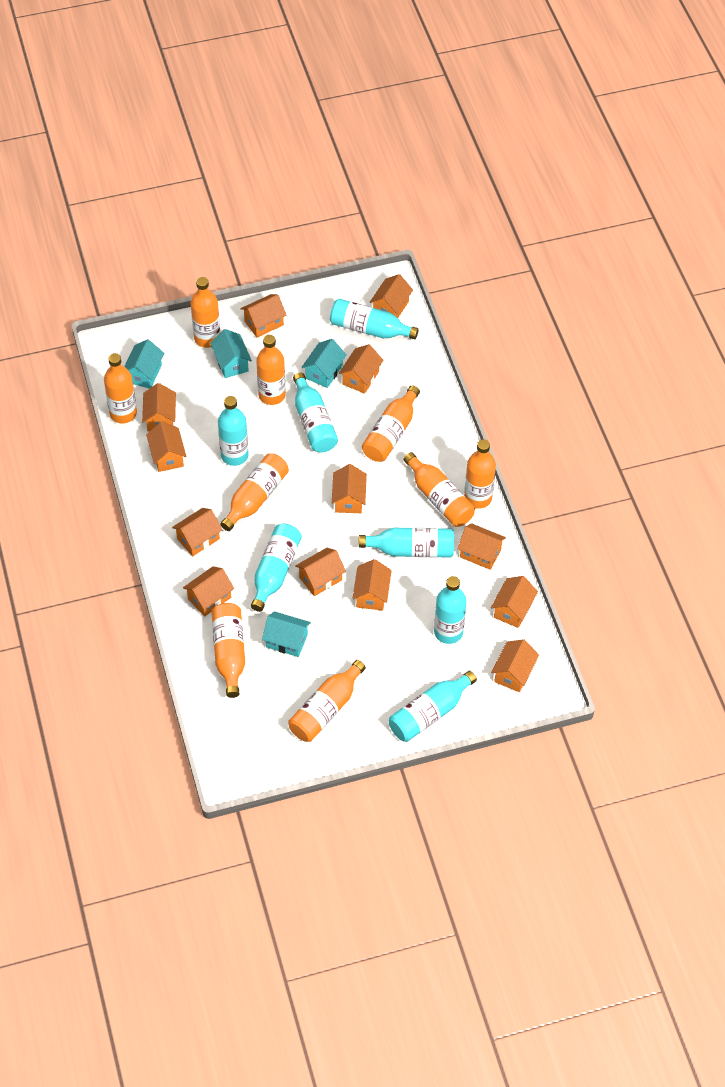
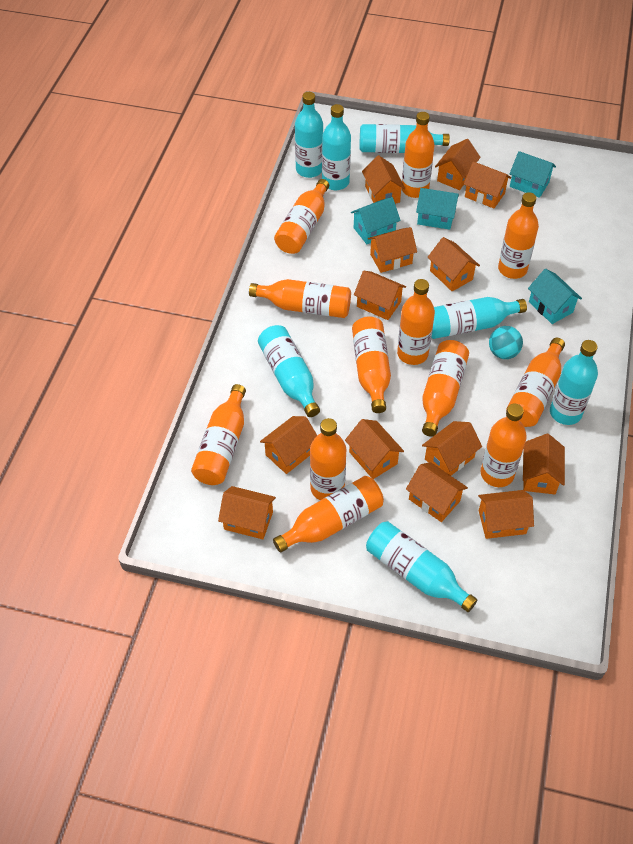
orange bottle: 9 -> 12
turquoise ball: 0 -> 1

